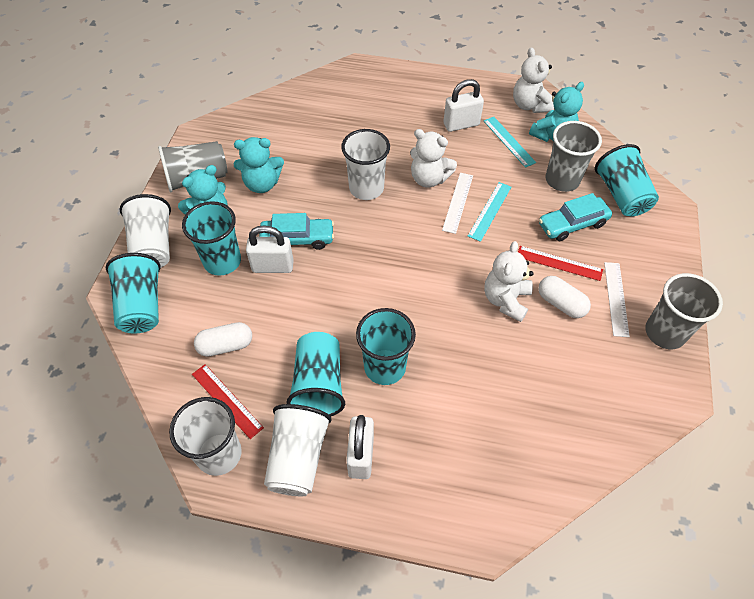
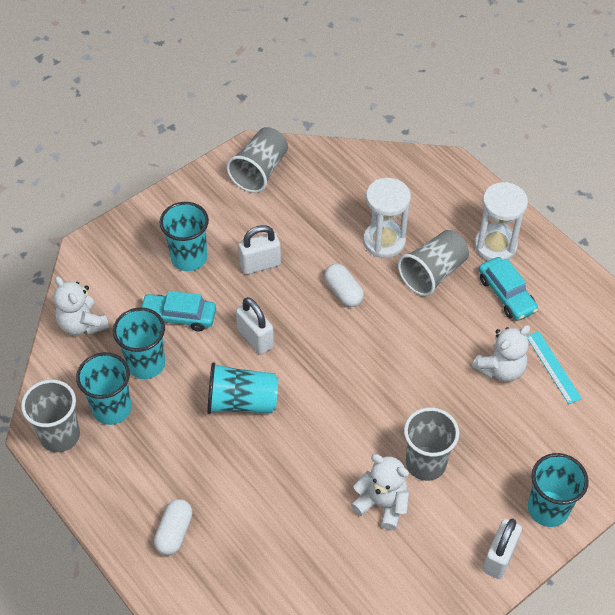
grey cup: 3 -> 4
red ruler: 2 -> 0
turquoise ruler: 2 -> 1
turquoise teddy bear: 3 -> 0
white cup: 4 -> 0
white hourglass: 0 -> 2
white ruler: 2 -> 0

